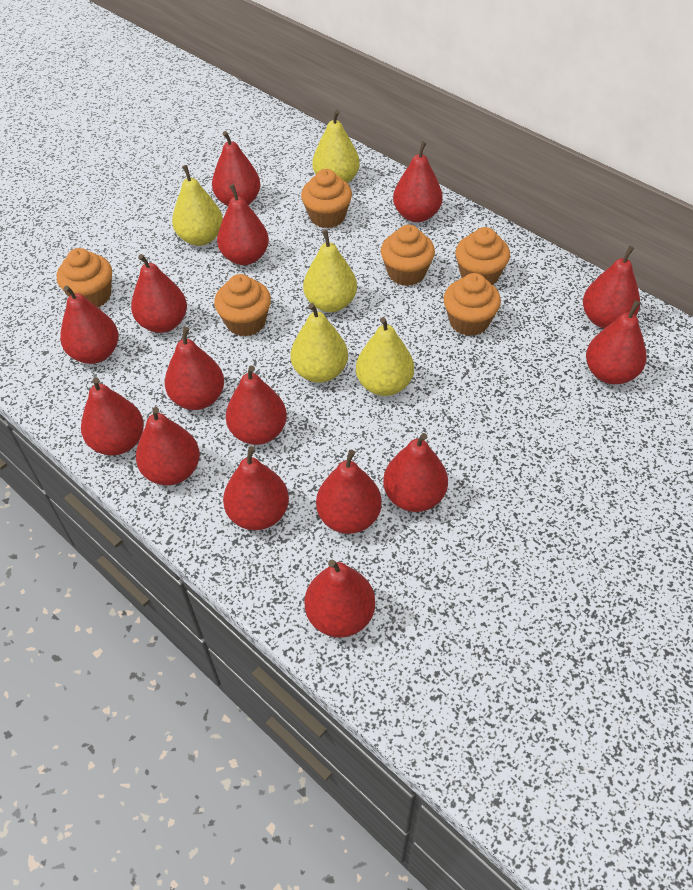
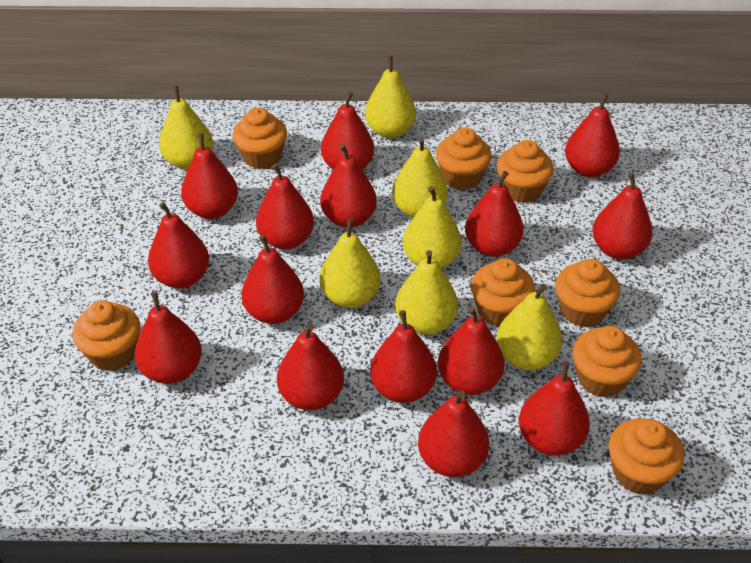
orange cupcake: 6 -> 8
yellow pear: 5 -> 7

